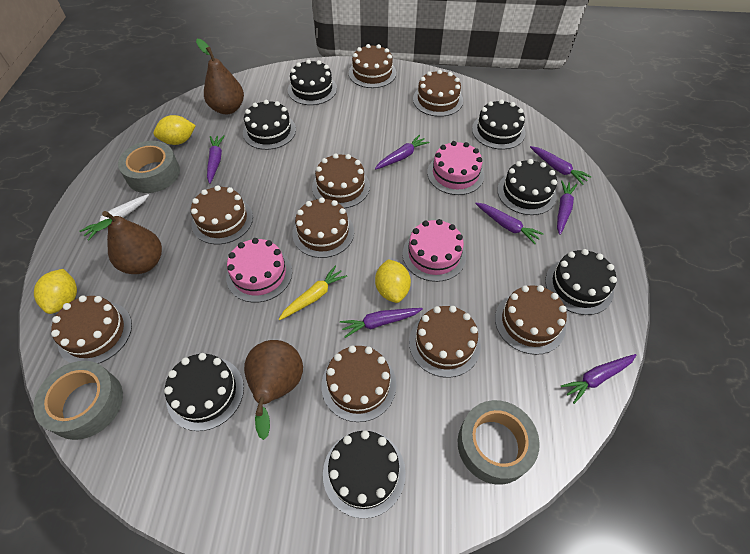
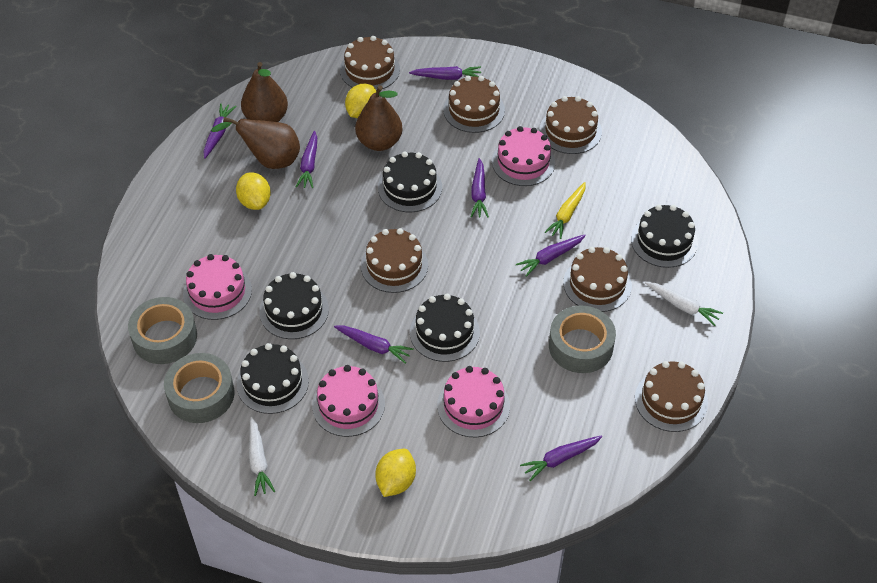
black cake: 7 -> 5
brown cake: 9 -> 6
pink cake: 3 -> 4
white carrot: 1 -> 2

